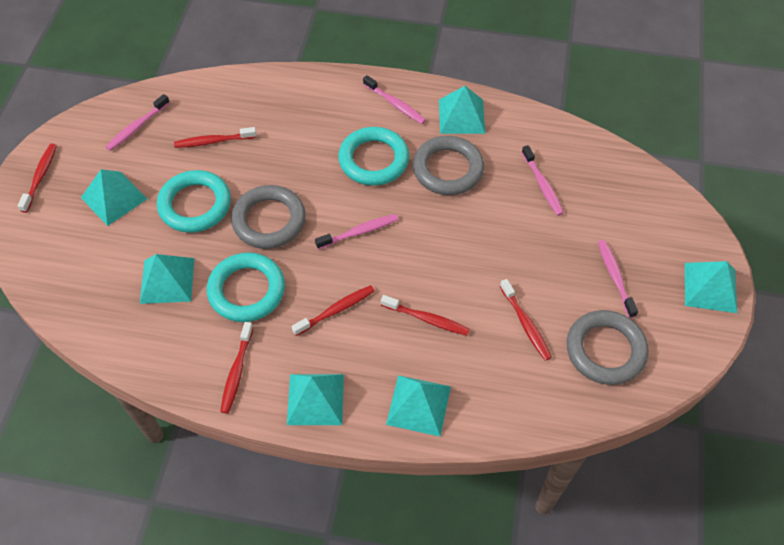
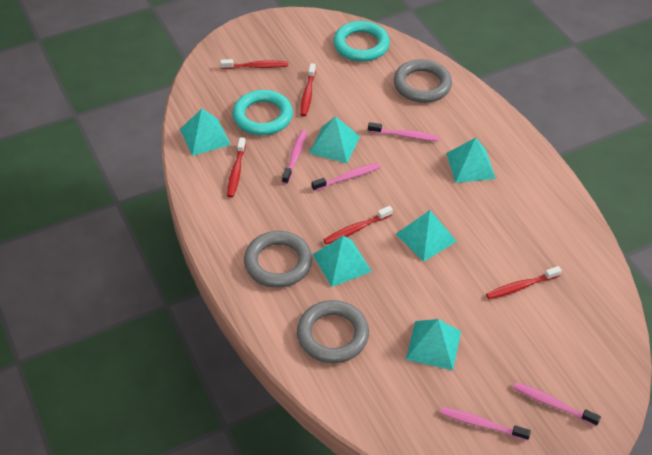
red toothbrush: 6 -> 5
turquoise ring: 3 -> 2

